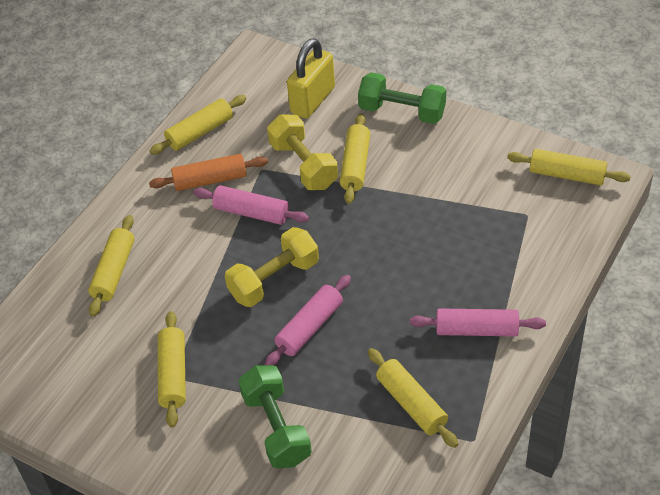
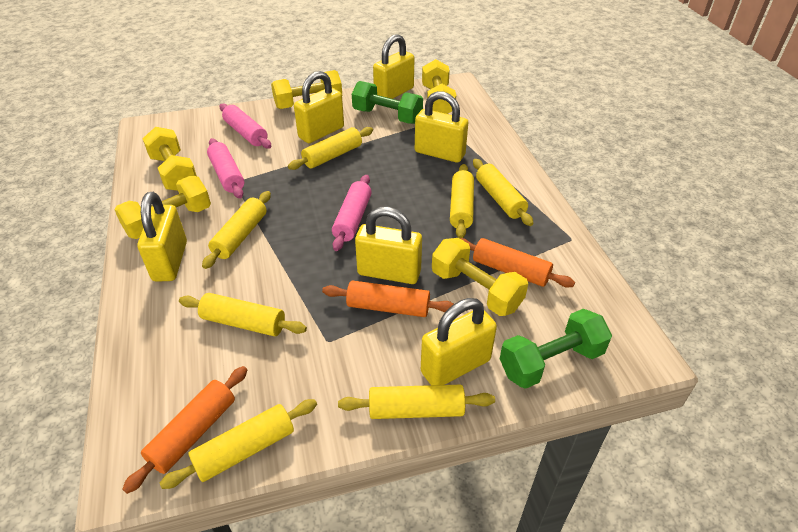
orange rolling pin: 1 -> 3
yellow dumbbell: 2 -> 5
yellow padlock: 1 -> 6
yellow rolling pin: 6 -> 7

